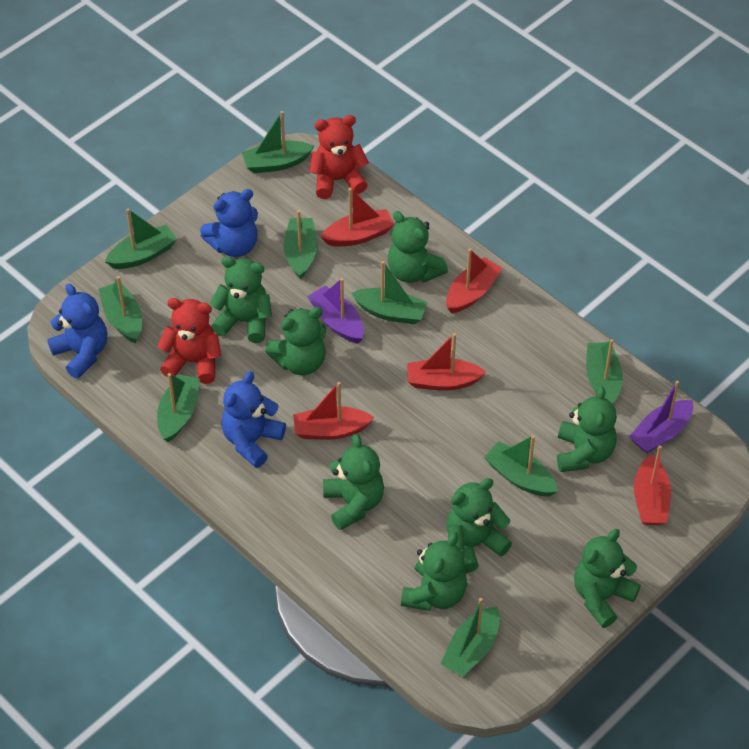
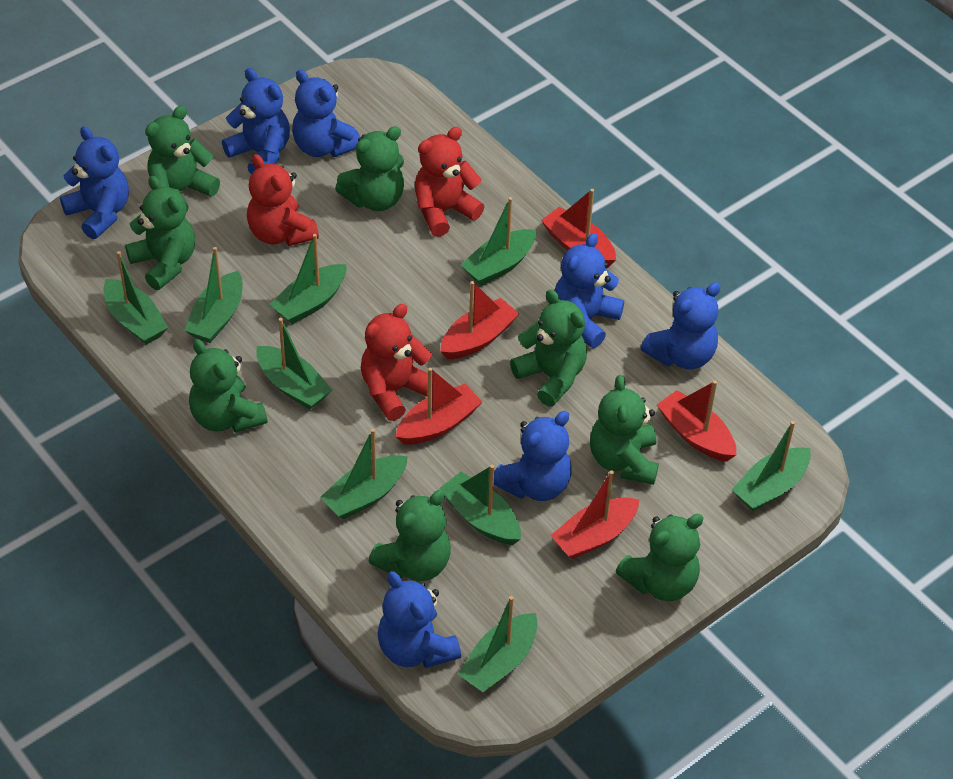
blue teddy bear: 3 -> 7
purple boat: 2 -> 0
red teddy bear: 2 -> 3

